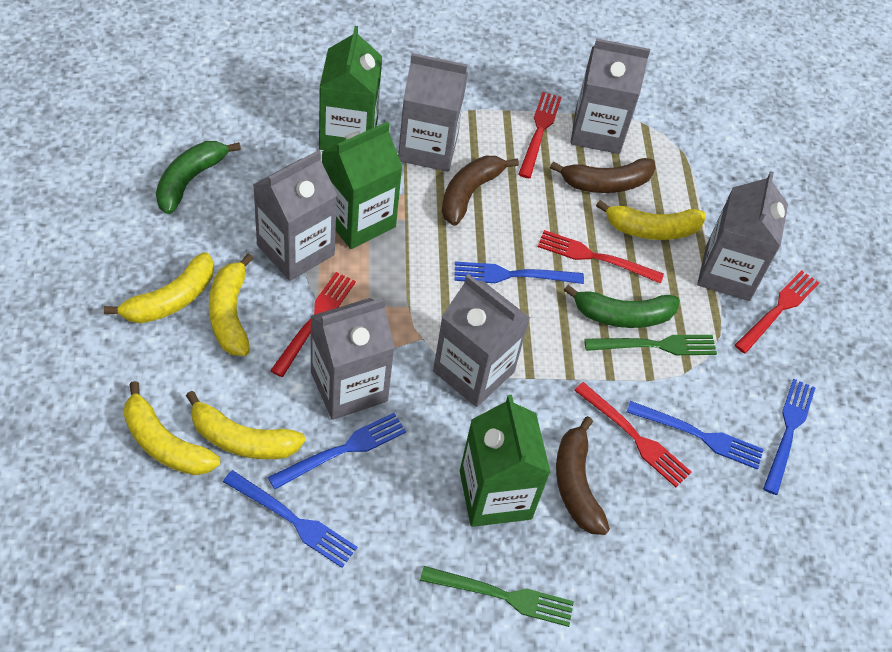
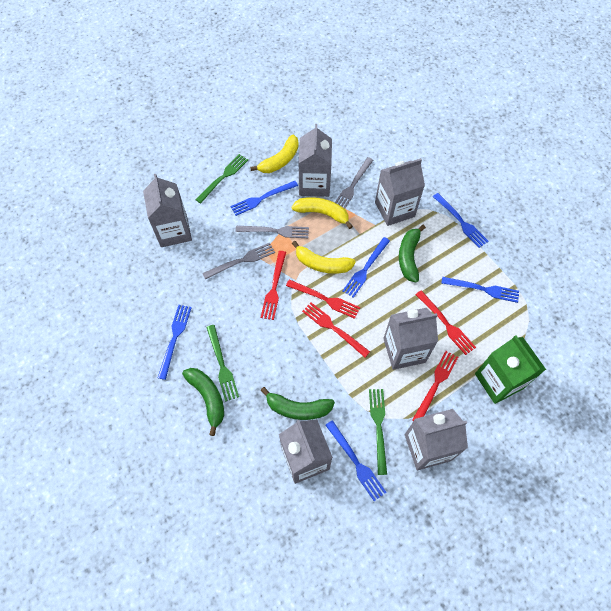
blue fork: 5 -> 6
brown banana: 3 -> 0
green banana: 2 -> 3
green carton: 3 -> 1
green fork: 2 -> 3
grey fork: 0 -> 3
yellow banana: 5 -> 3

